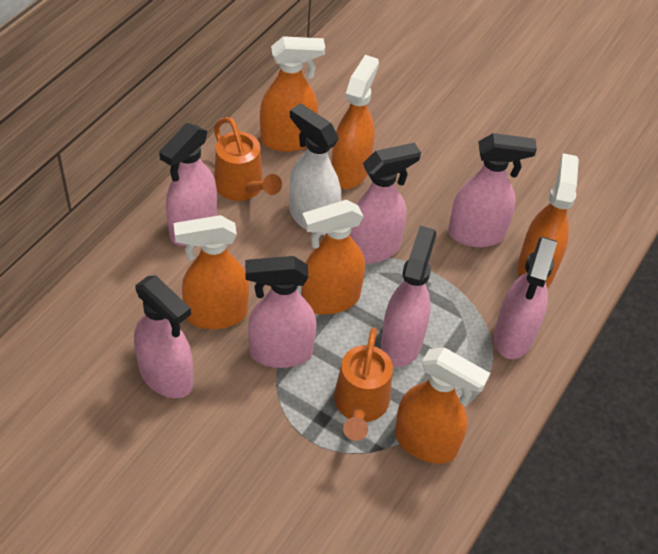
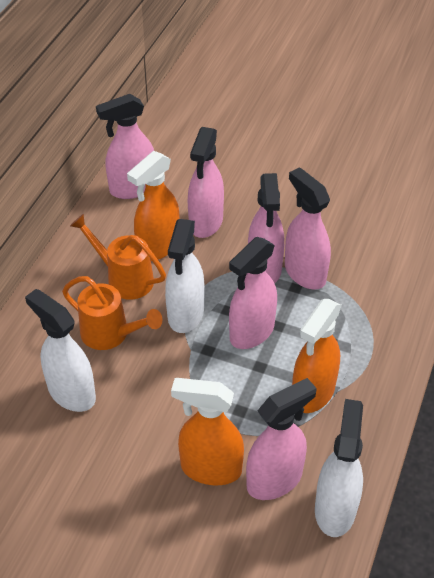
orange spray bottle: 6 -> 3
pink spray bottle: 7 -> 6
white spray bottle: 1 -> 3

